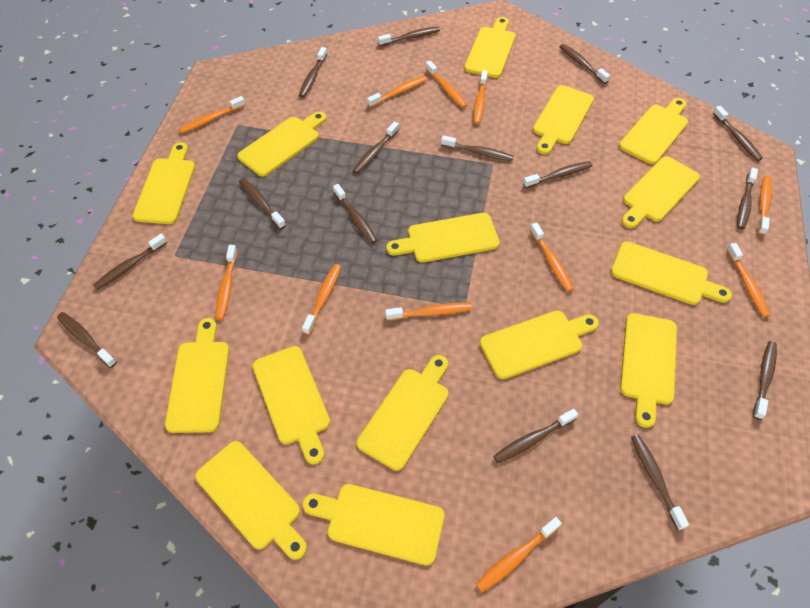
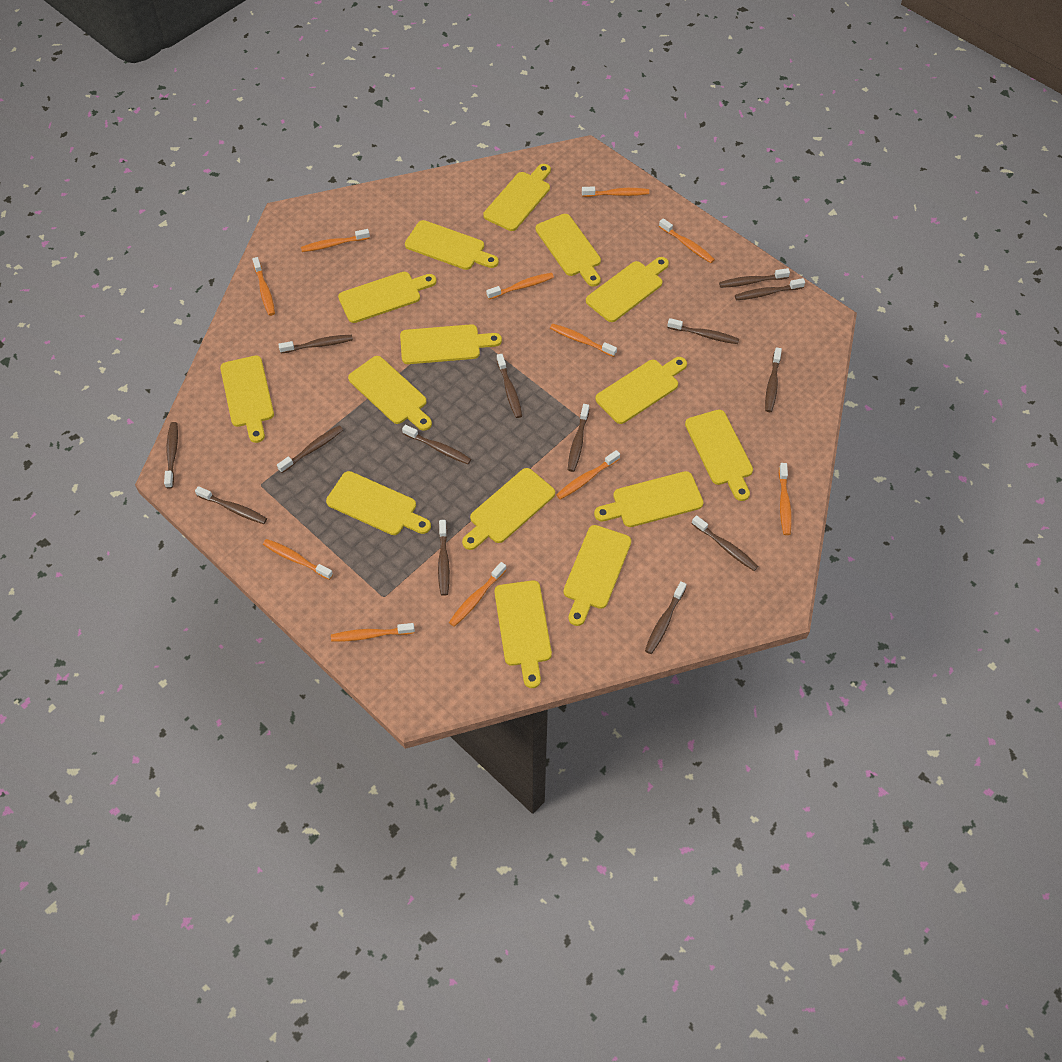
brown toothbrush: 15 -> 14

